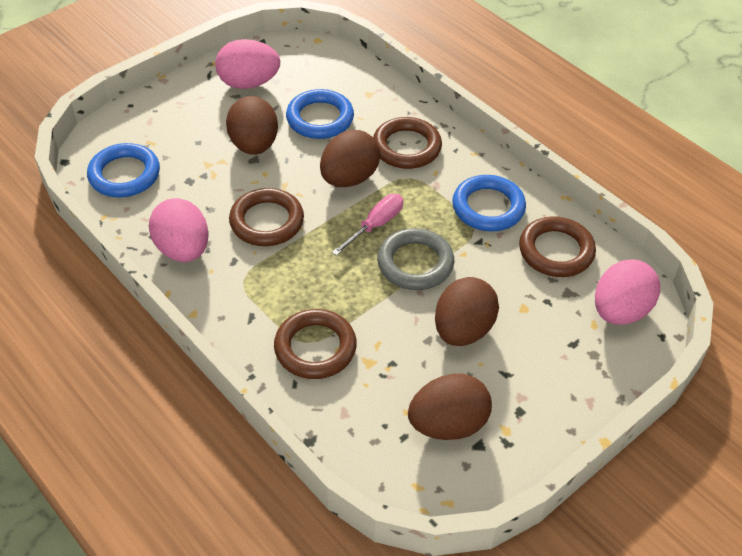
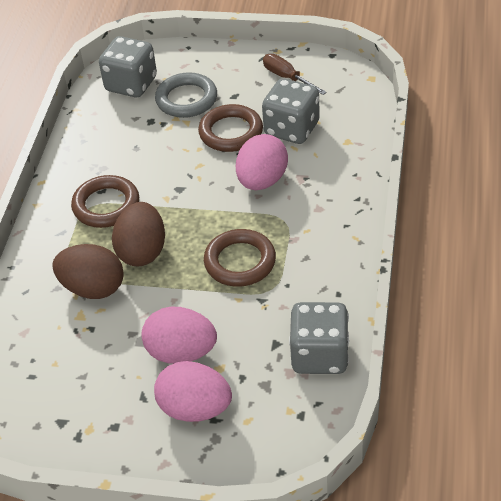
blue ring: 3 -> 0
brown egg: 4 -> 2
brown ring: 4 -> 3
brown screwdriver: 0 -> 1
grey dice: 0 -> 3
pink screwdriver: 1 -> 0

